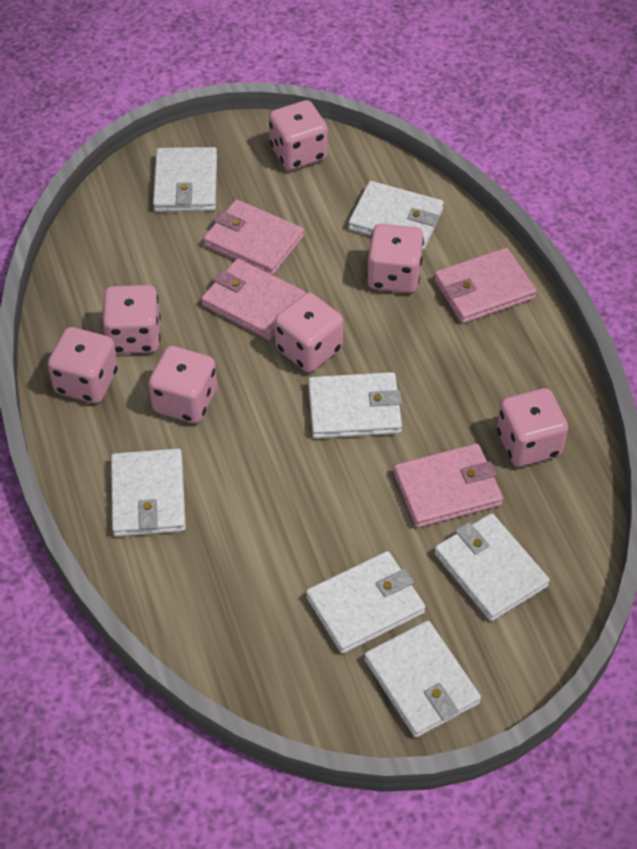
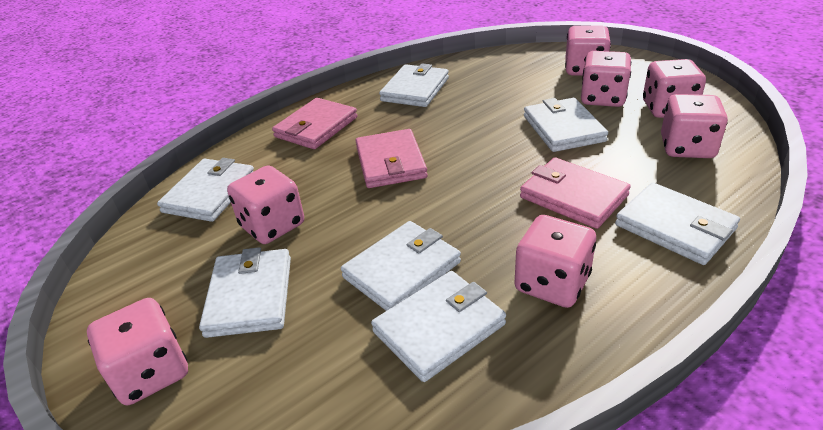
pink wallet: 4 -> 3

